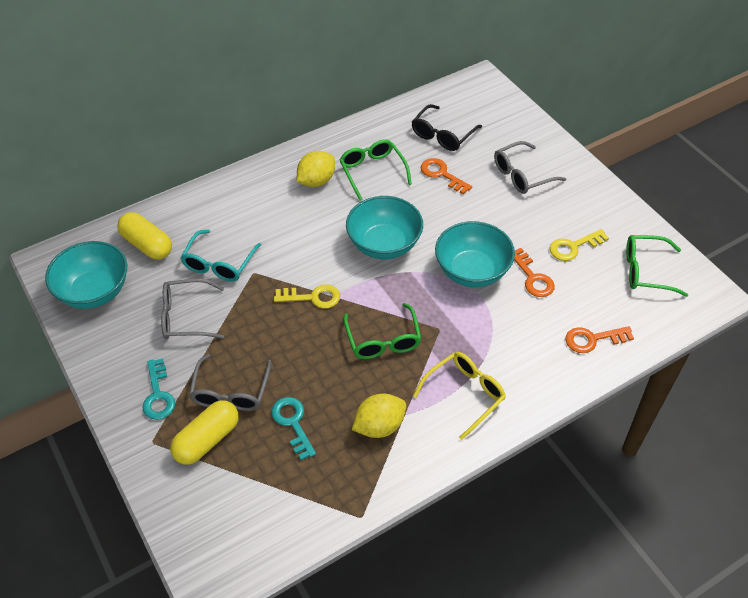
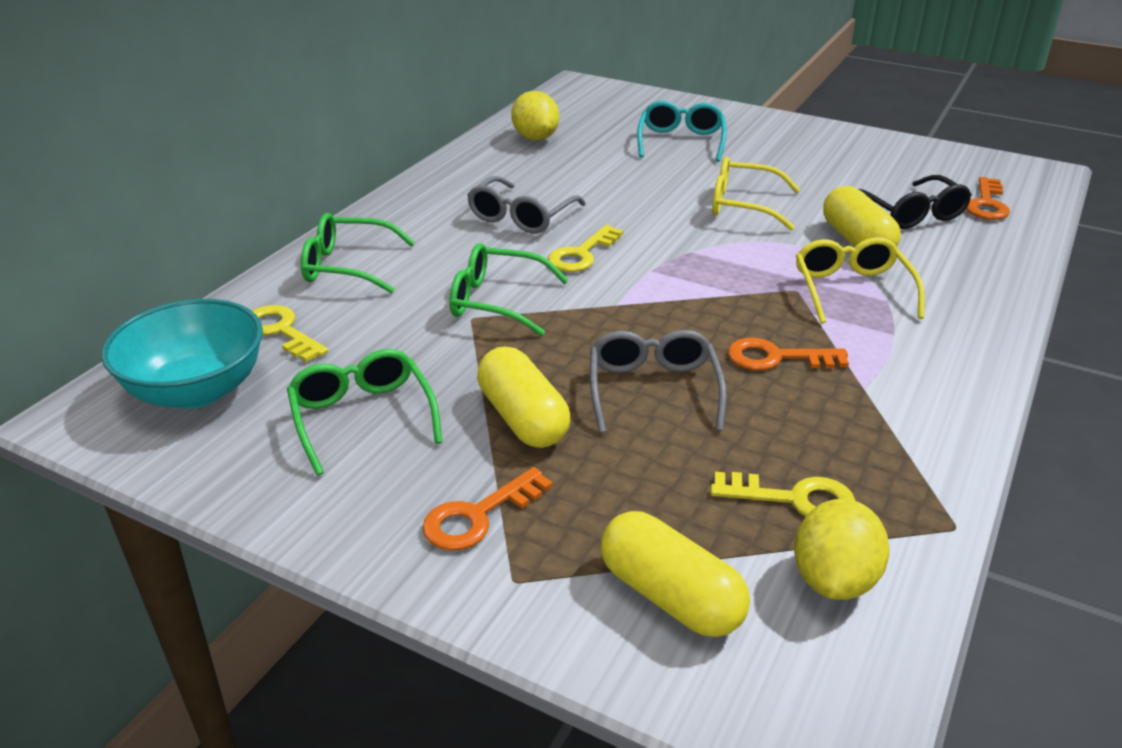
grey glasses: 3 -> 2
turquoise bowl: 3 -> 1
turquoise key: 2 -> 0
yellow capsule: 2 -> 3
yellow glasses: 1 -> 2
yellow key: 2 -> 3

